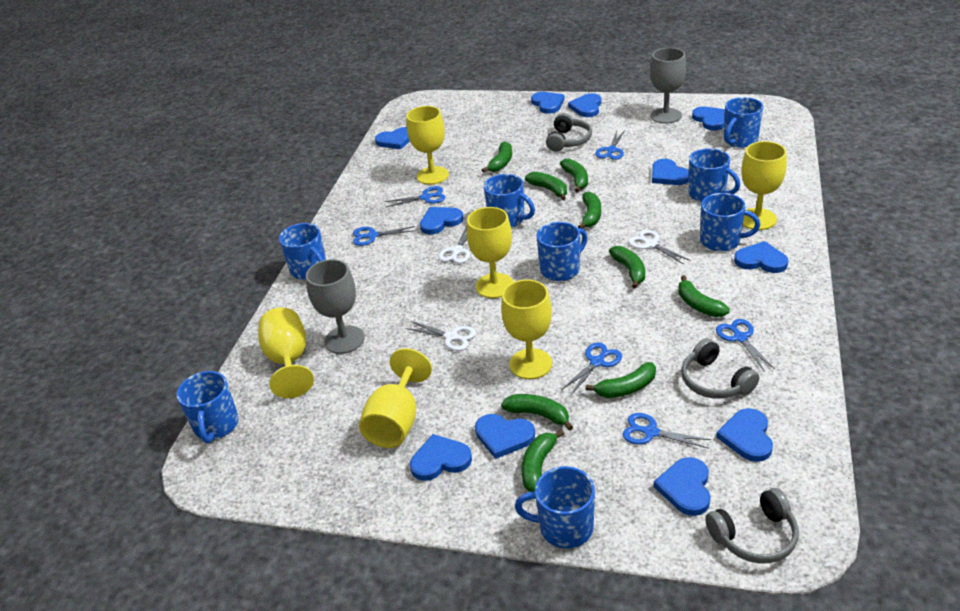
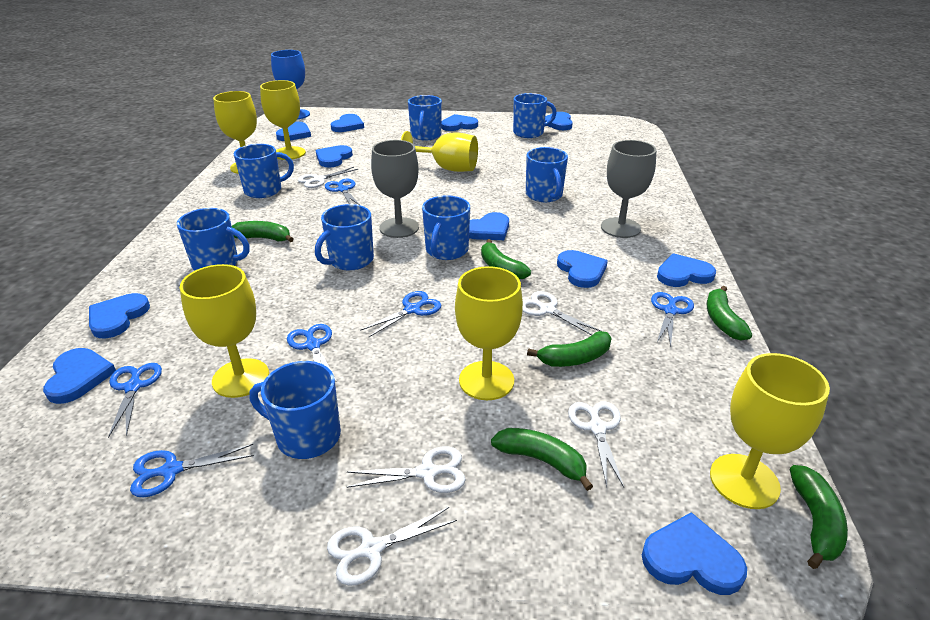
blue goblet: 0 -> 1
green banana: 9 -> 6
grey headphones: 3 -> 0
white scissors: 3 -> 5

